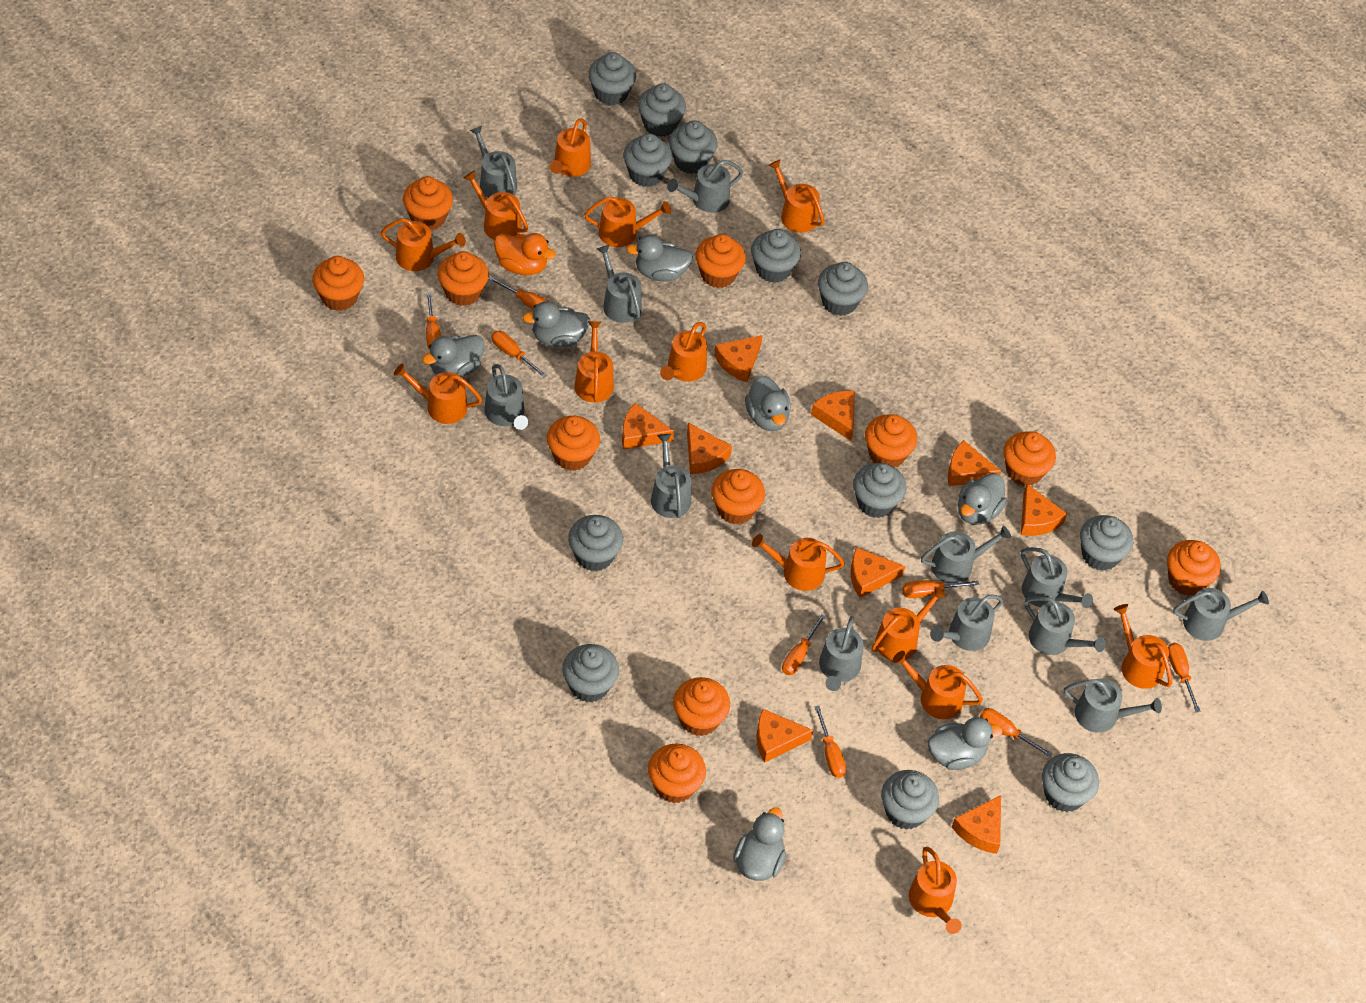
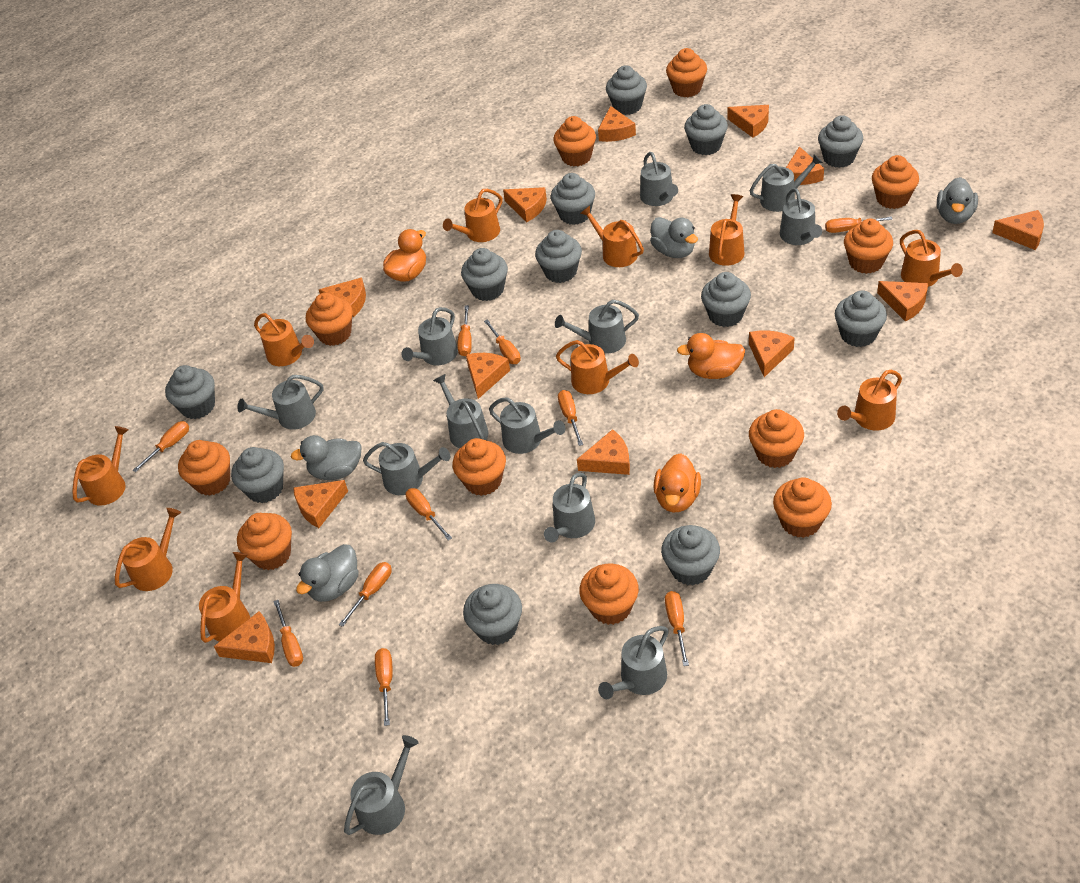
grey duck: 7 -> 4
orange cheese: 9 -> 12
orange duck: 1 -> 3
orange screwdriver: 8 -> 10
orange watering can: 13 -> 10

